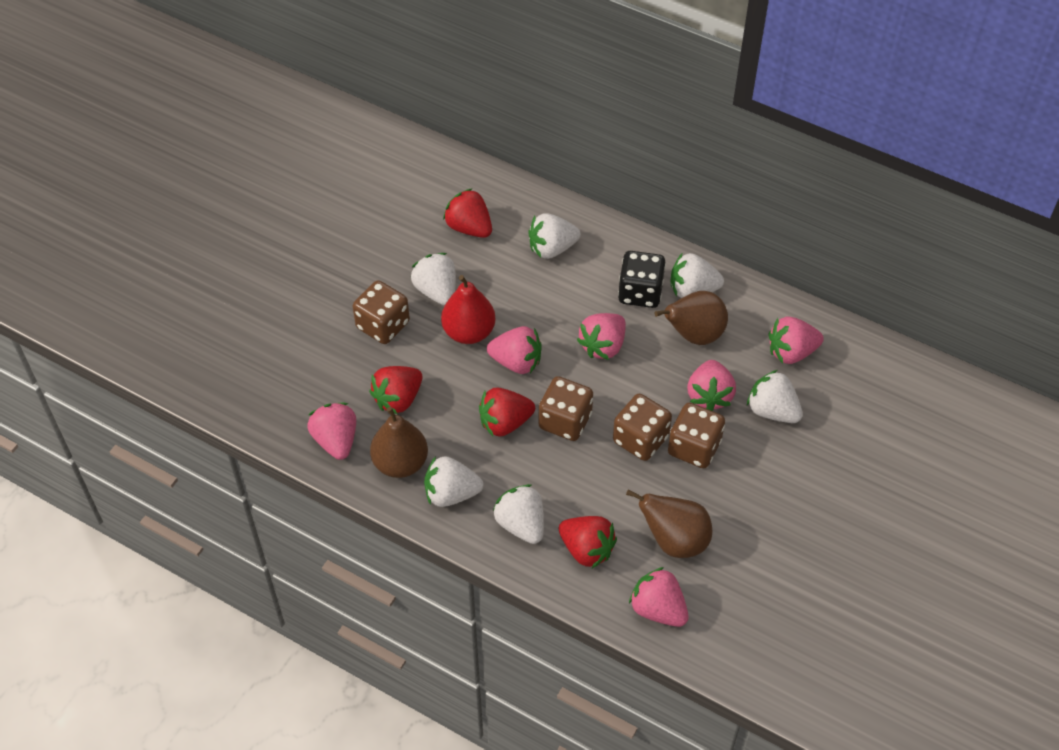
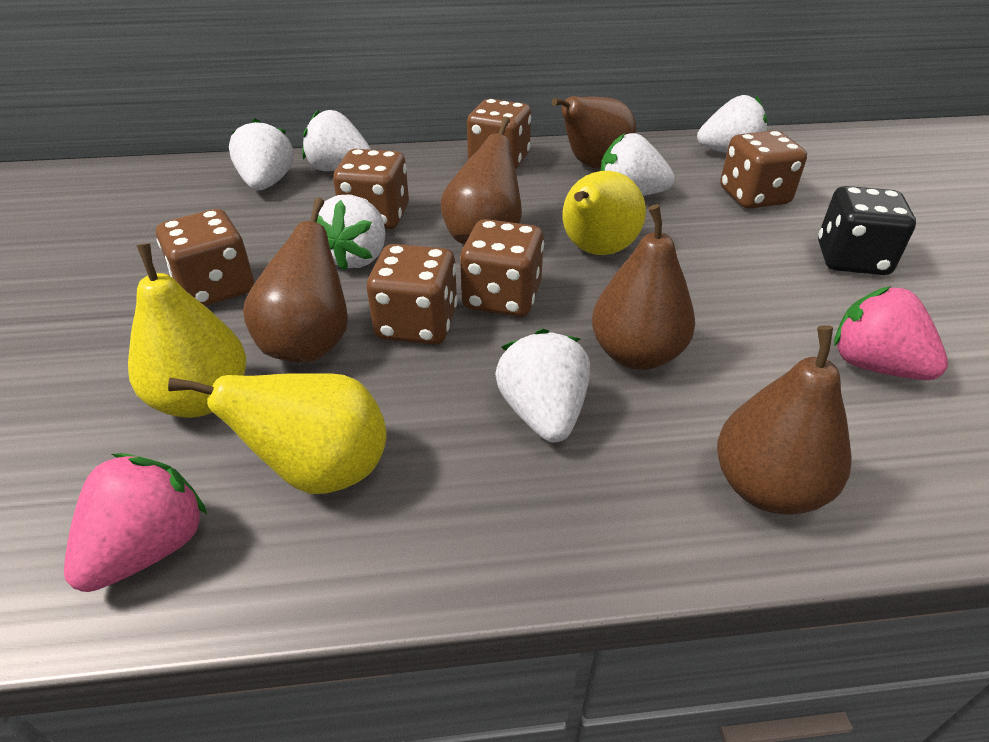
brown dice: 4 -> 6
brown pear: 3 -> 5
pink strawberry: 6 -> 2
red pear: 1 -> 0
red strawberry: 4 -> 0
yellow pear: 0 -> 3

